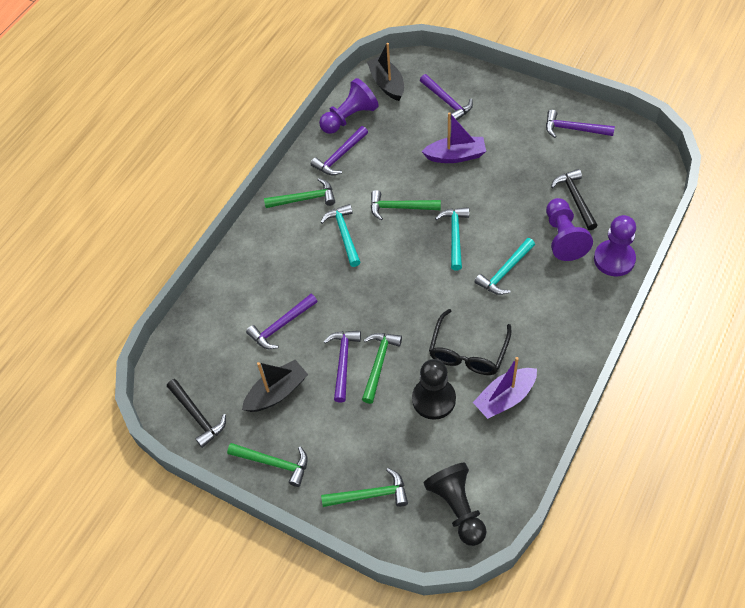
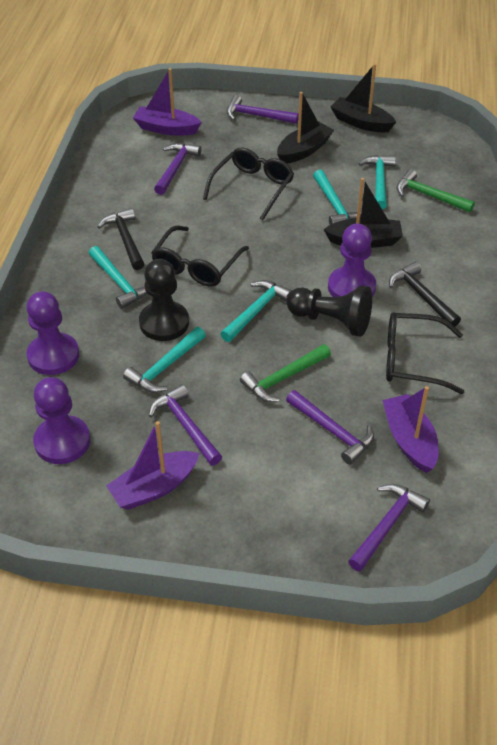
black boat: 2 -> 3
black glasses: 1 -> 3
green hammer: 5 -> 2
purple boat: 2 -> 3
turquoise hammer: 3 -> 5

